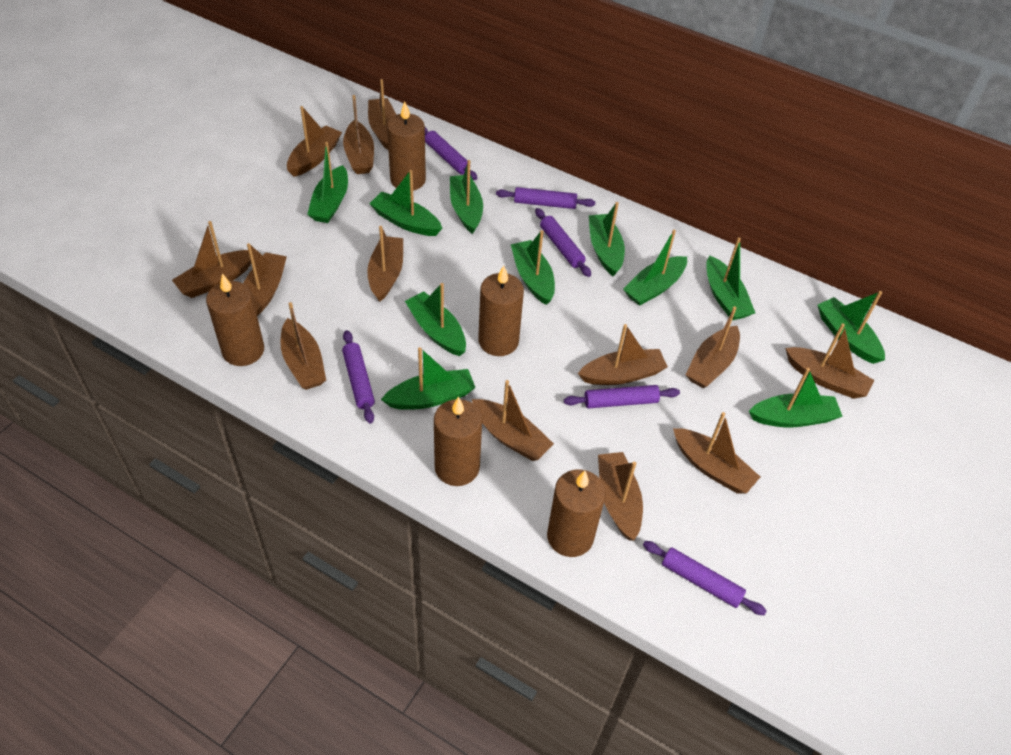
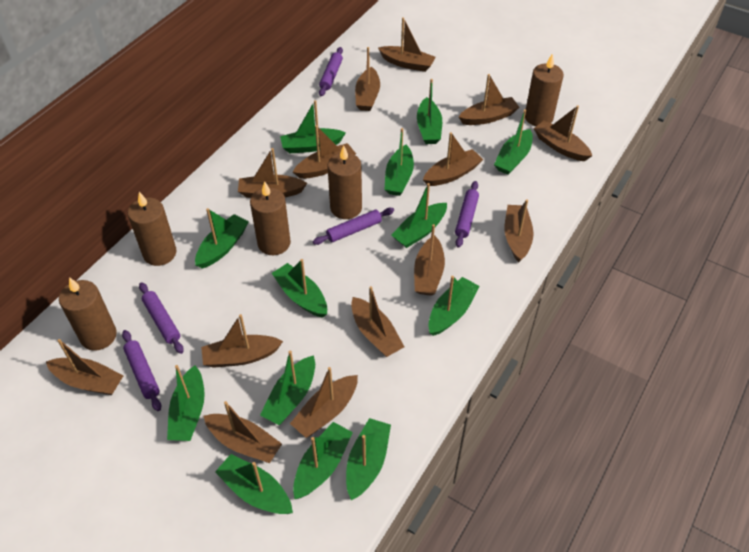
brown boat: 13 -> 14
green boat: 11 -> 13
purple rolling pin: 6 -> 5

